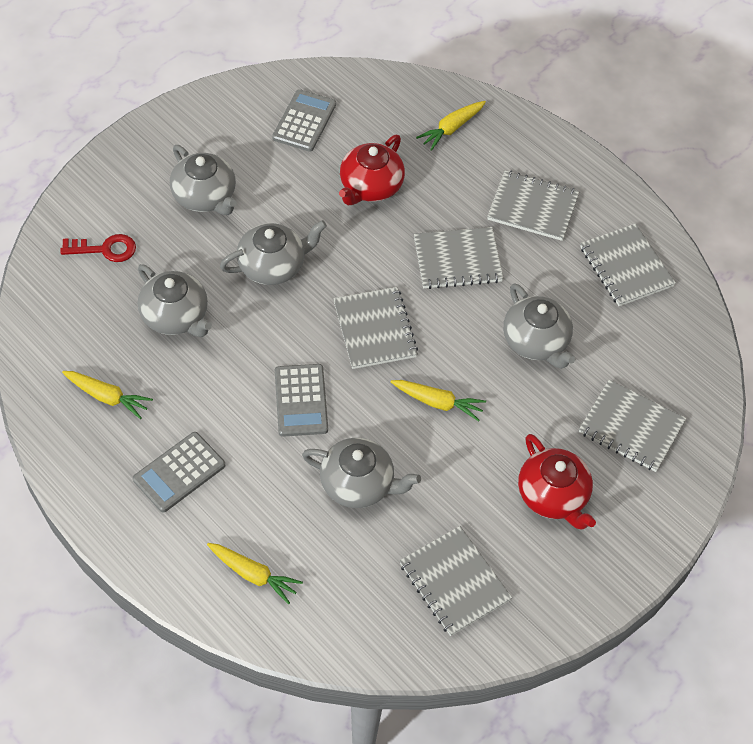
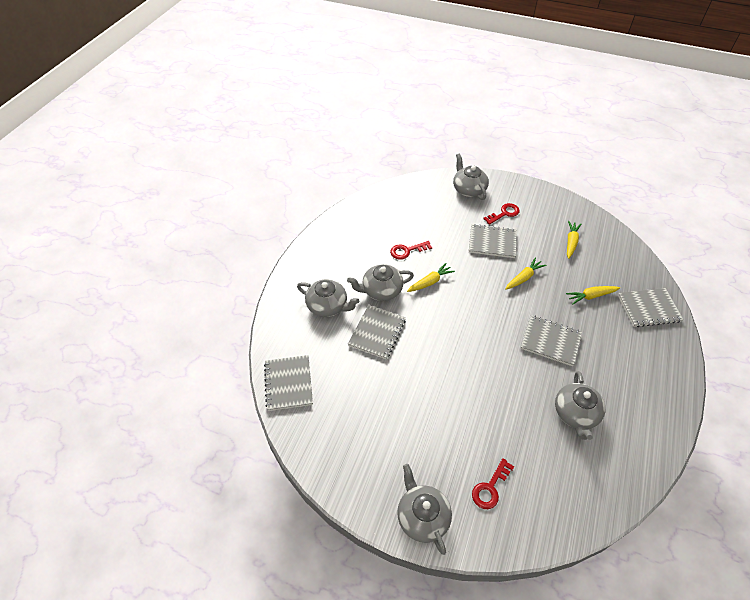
grey calculator: 3 -> 0
grey notebook: 6 -> 5
red key: 1 -> 3
red teapot: 2 -> 0

